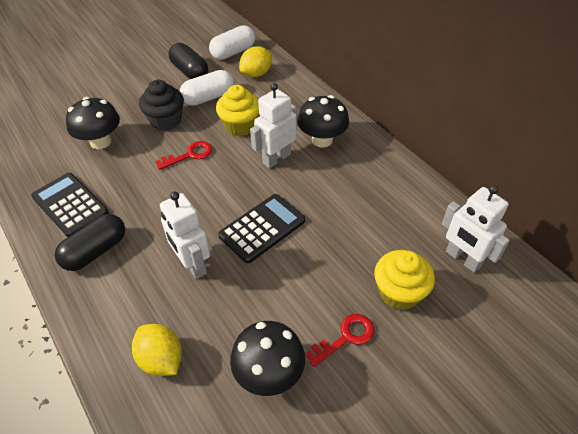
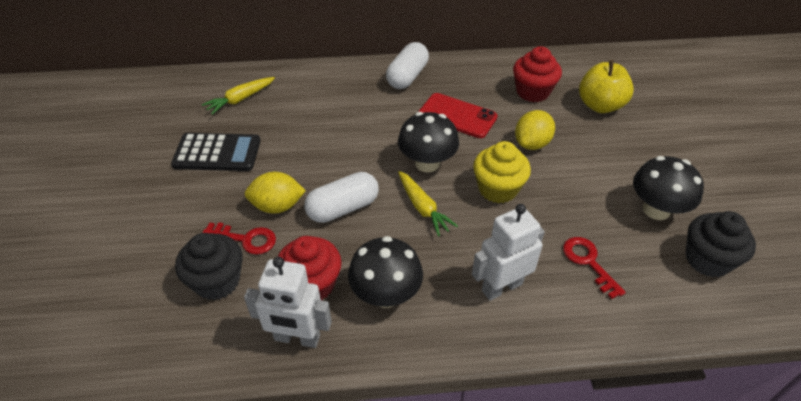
black calculator: 2 -> 1
black capsule: 2 -> 0
black cupcake: 1 -> 2
red cupcake: 0 -> 2
red phone: 0 -> 1
white robot: 3 -> 2
yellow apple: 0 -> 1
yellow carrot: 0 -> 2
yellow cupcake: 2 -> 1

